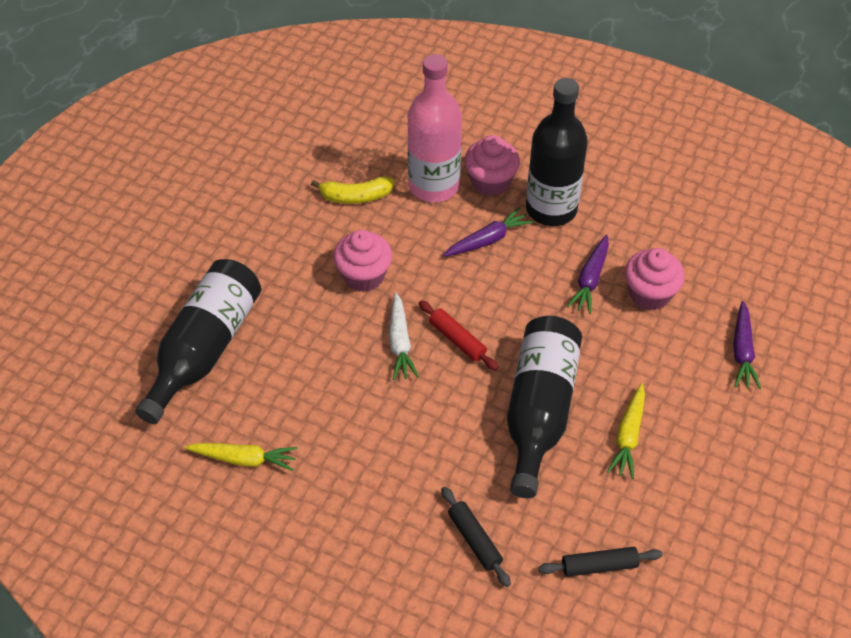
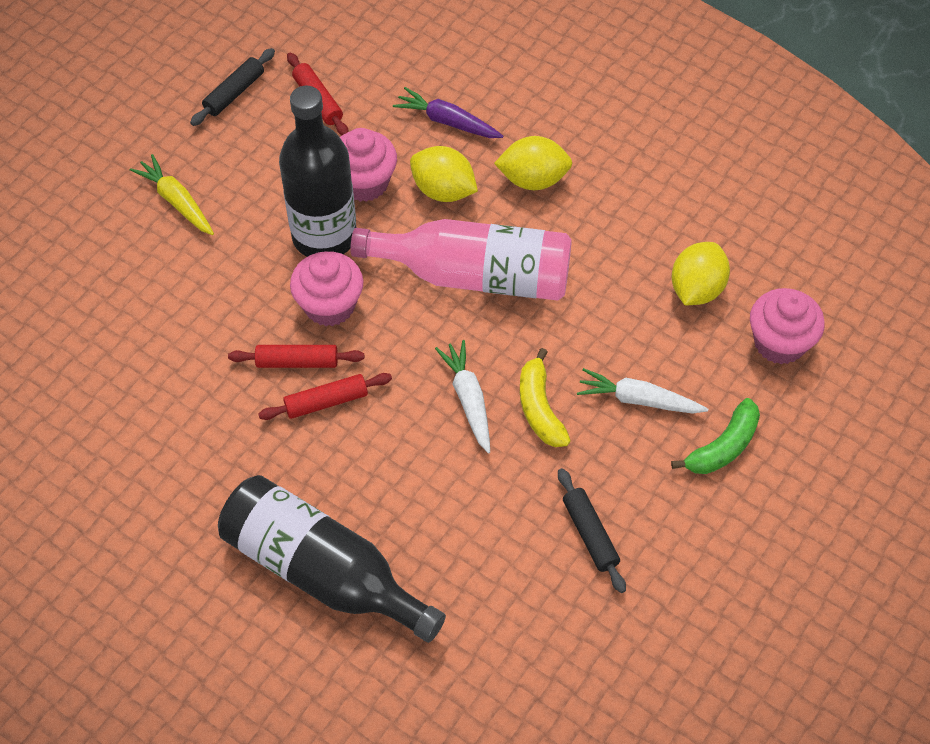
black bottle: 3 -> 2
green banana: 0 -> 1
purple carrot: 3 -> 1
red rolling pin: 1 -> 3
white carrot: 1 -> 2
yellow carrot: 2 -> 1
yellow lemon: 0 -> 3

